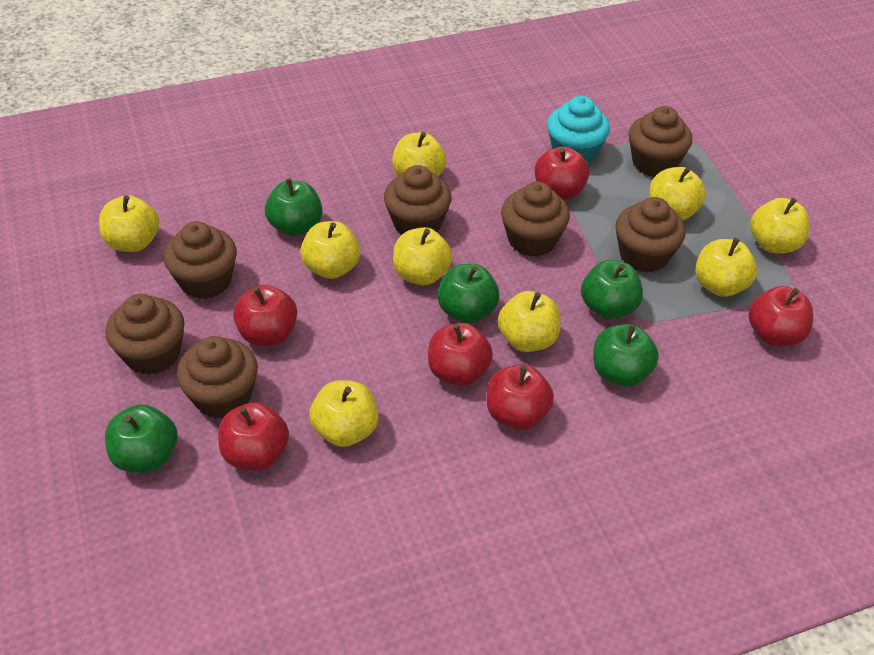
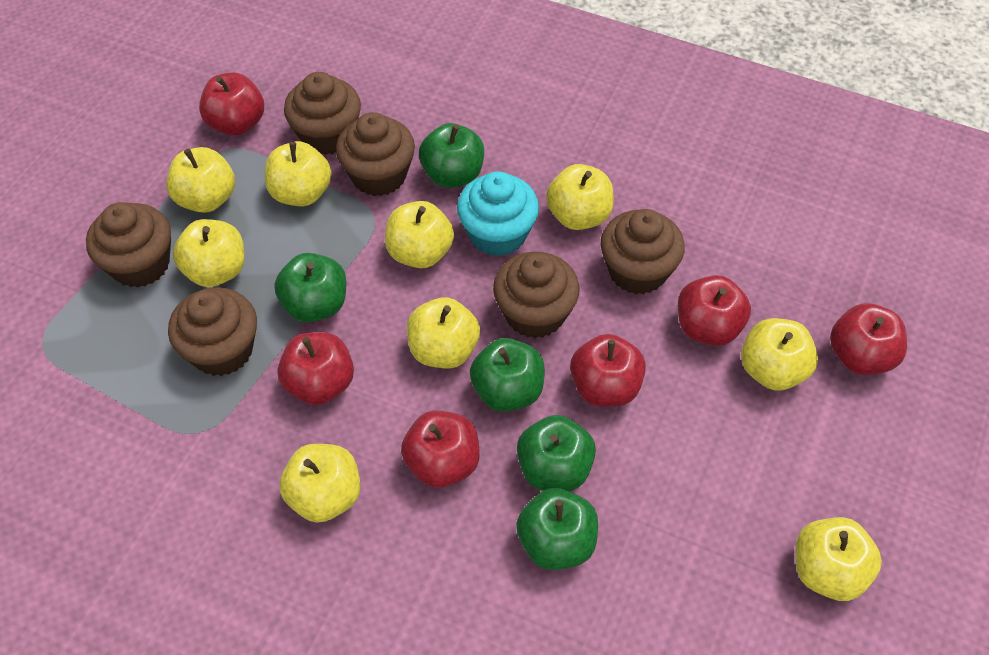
brown cupcake: 7 -> 6

